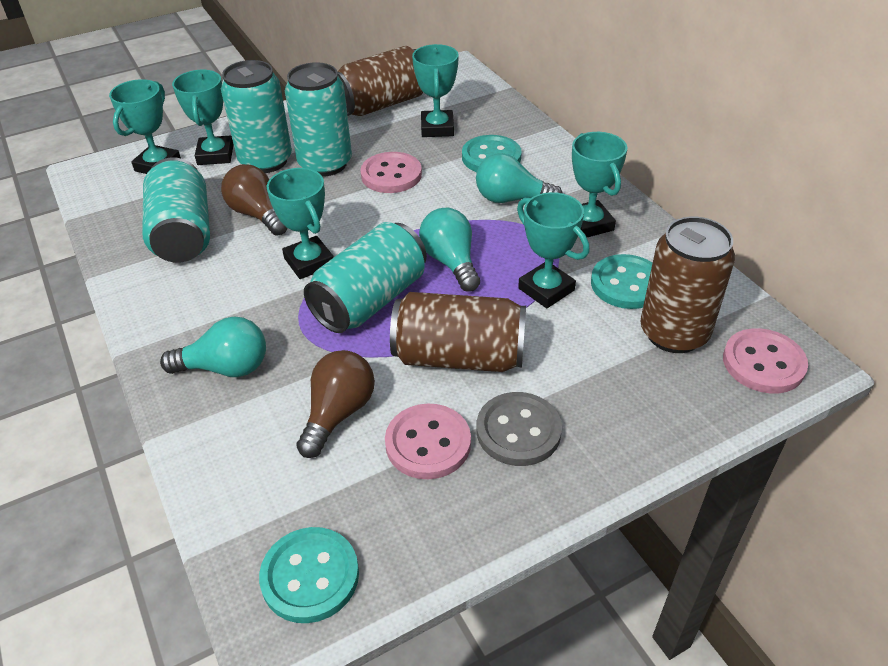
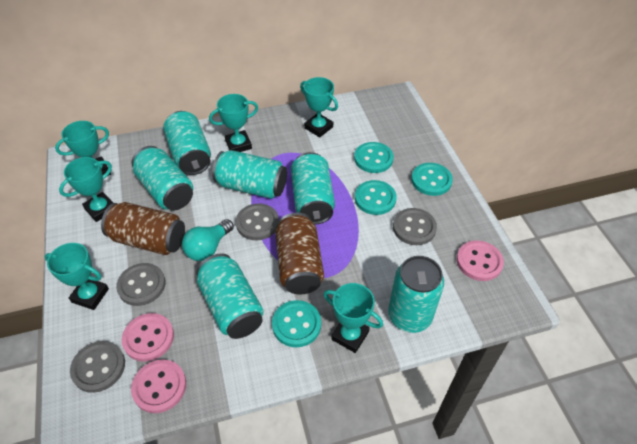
brown can: 3 -> 2
brown light bulb: 2 -> 0
grey button: 1 -> 4
turquoise button: 3 -> 4
turquoise can: 4 -> 6
turquoise light bulb: 3 -> 1

